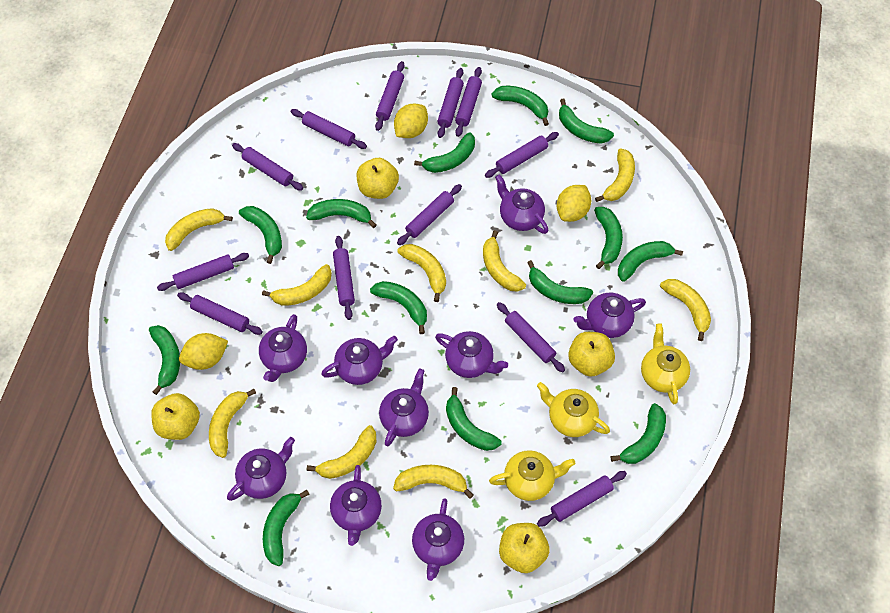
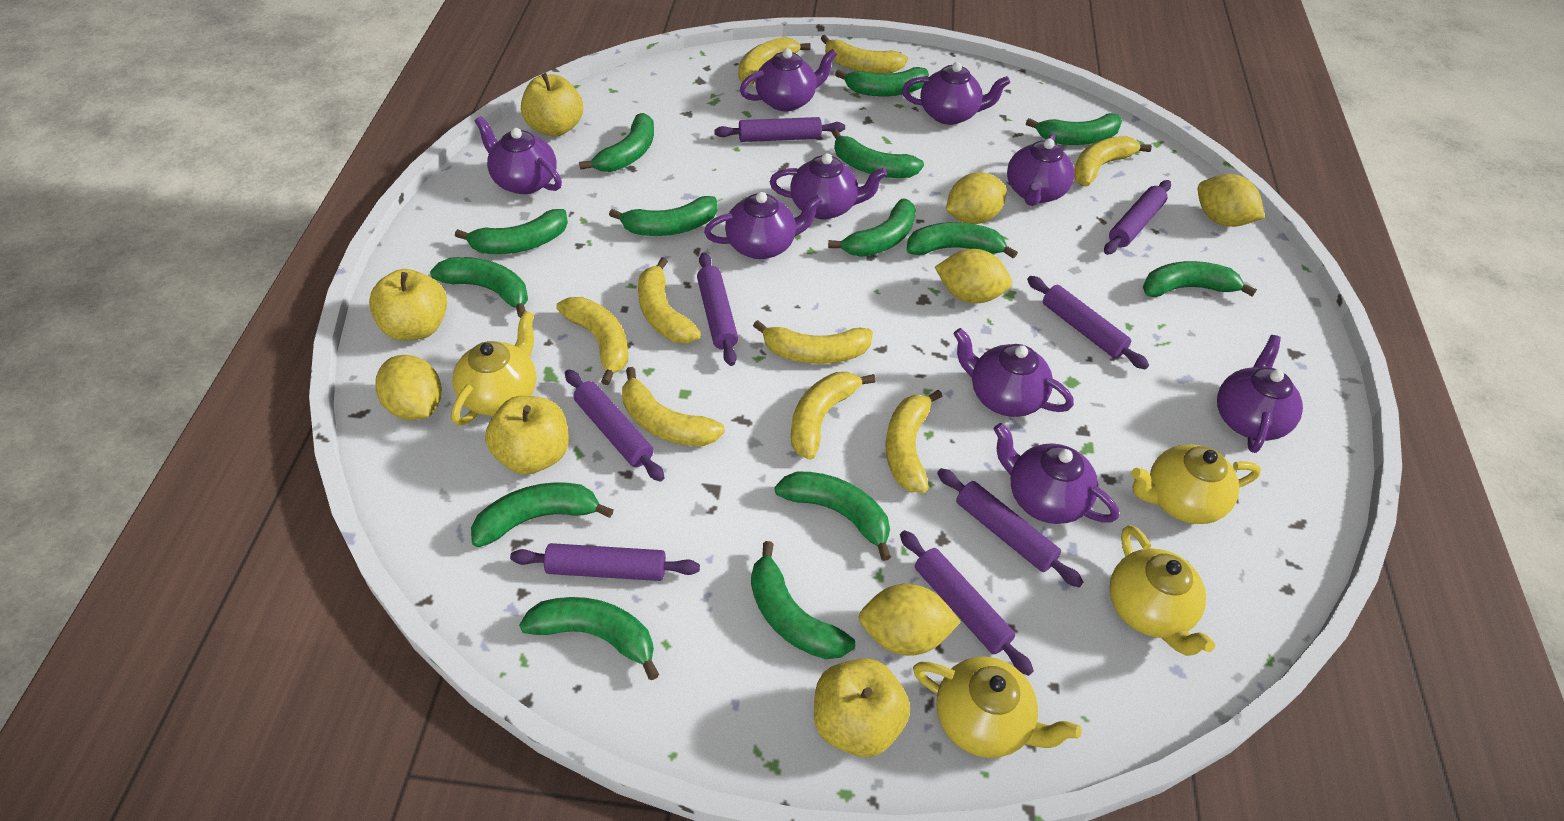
green banana: 13 -> 14
purple rolling pin: 12 -> 8
yellow lemon: 3 -> 5
yellow teapot: 3 -> 4

